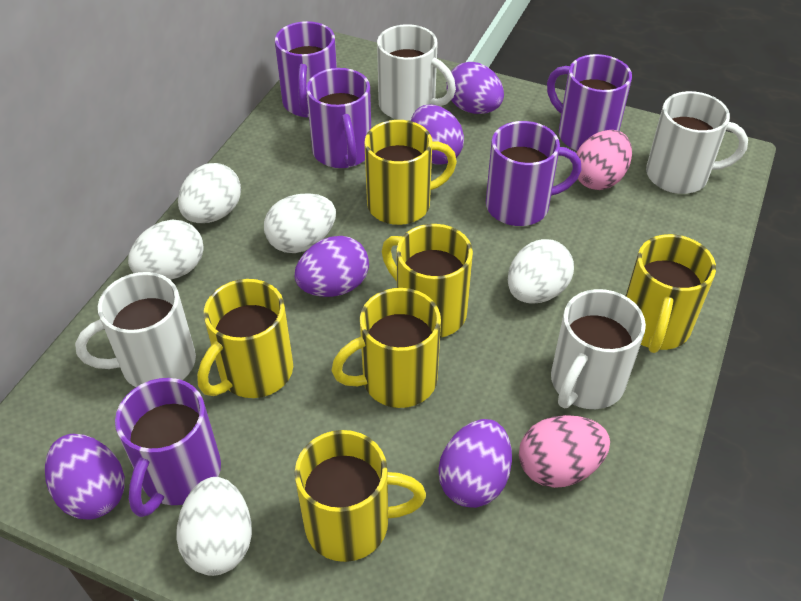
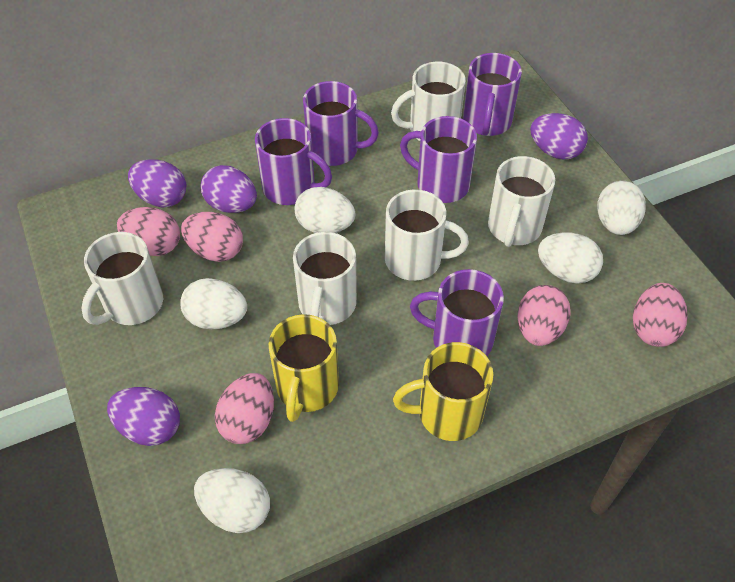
pink egg: 2 -> 5
purple egg: 5 -> 4
white mug: 4 -> 5
yellow mug: 6 -> 2

